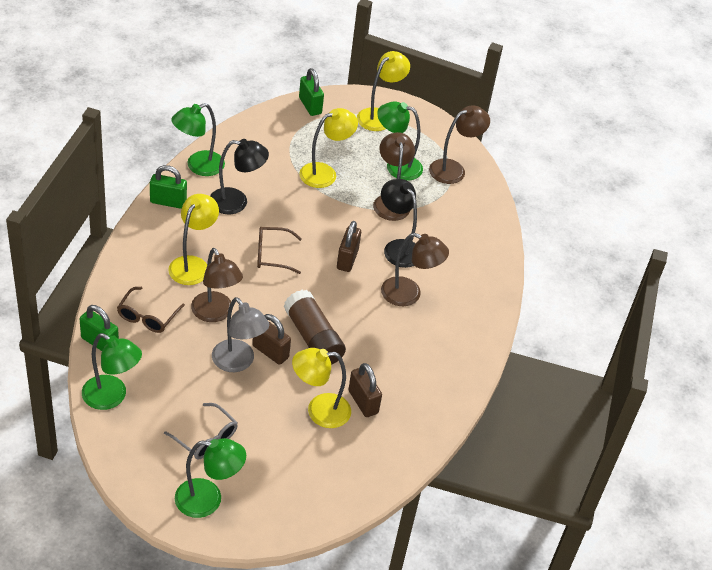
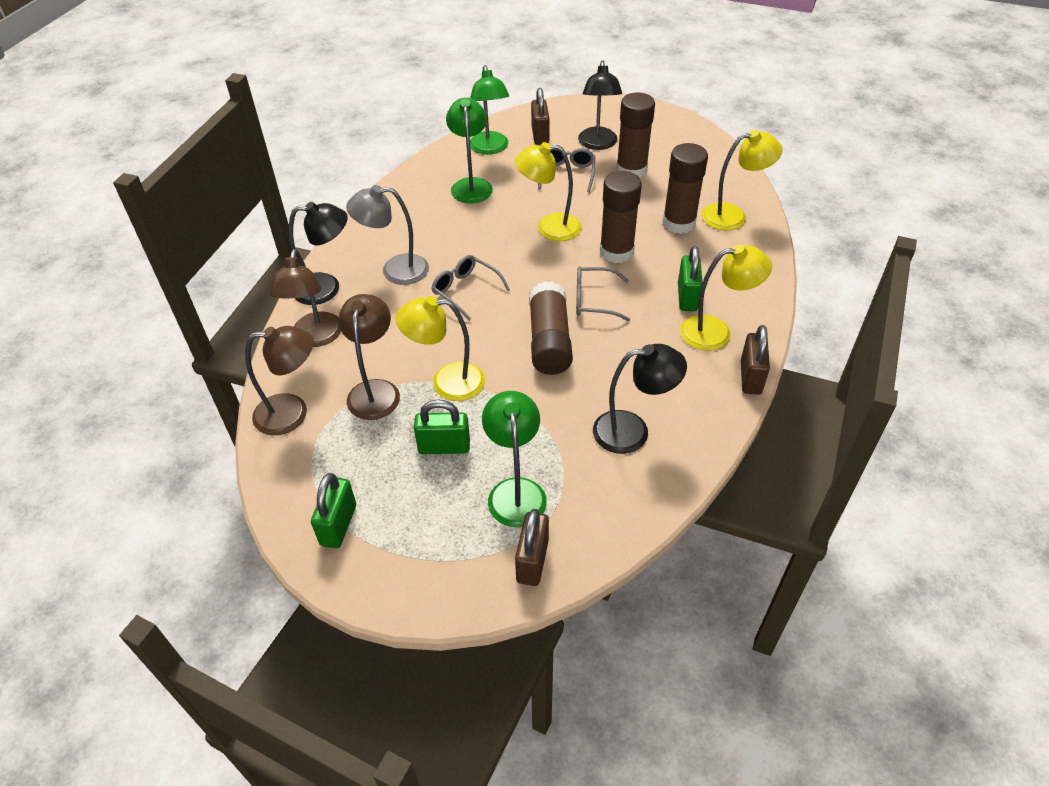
black lamp: 2 -> 3
brown glasses: 2 -> 0
brown glue stick: 1 -> 4
brown lamp: 4 -> 3
green lamp: 4 -> 3
grey glasses: 1 -> 3

